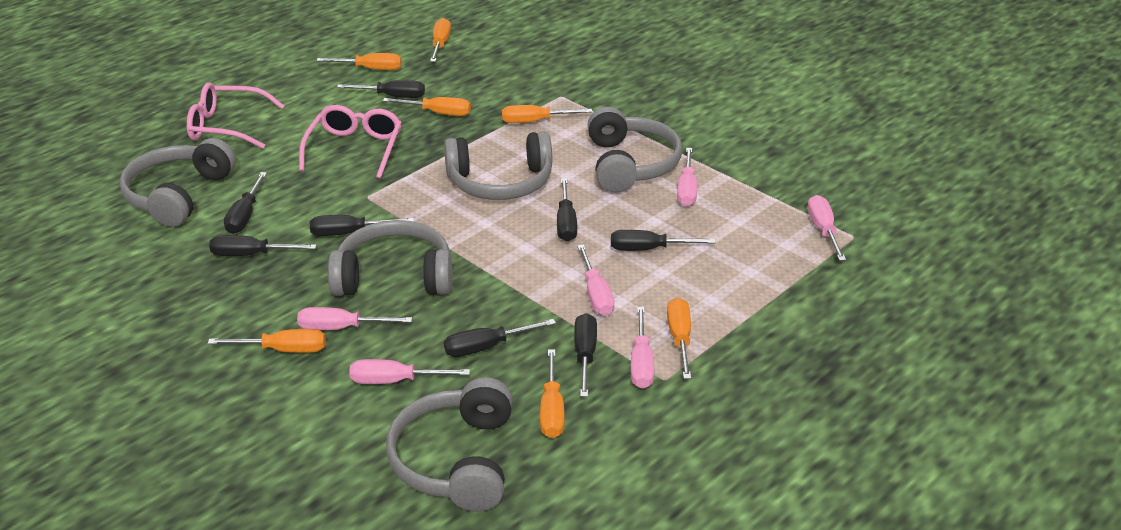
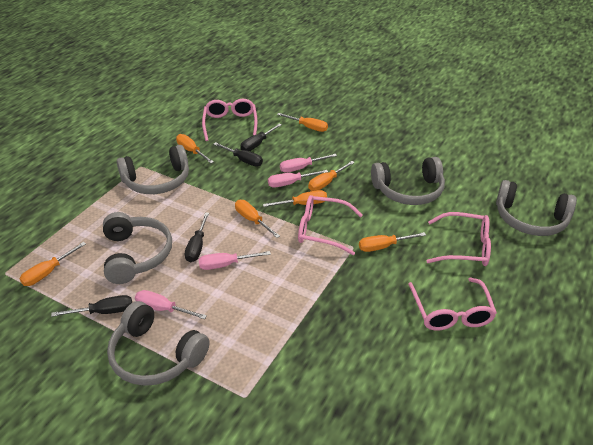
black screwdriver: 8 -> 4
pink glasses: 2 -> 4
pink screwdriver: 6 -> 4

